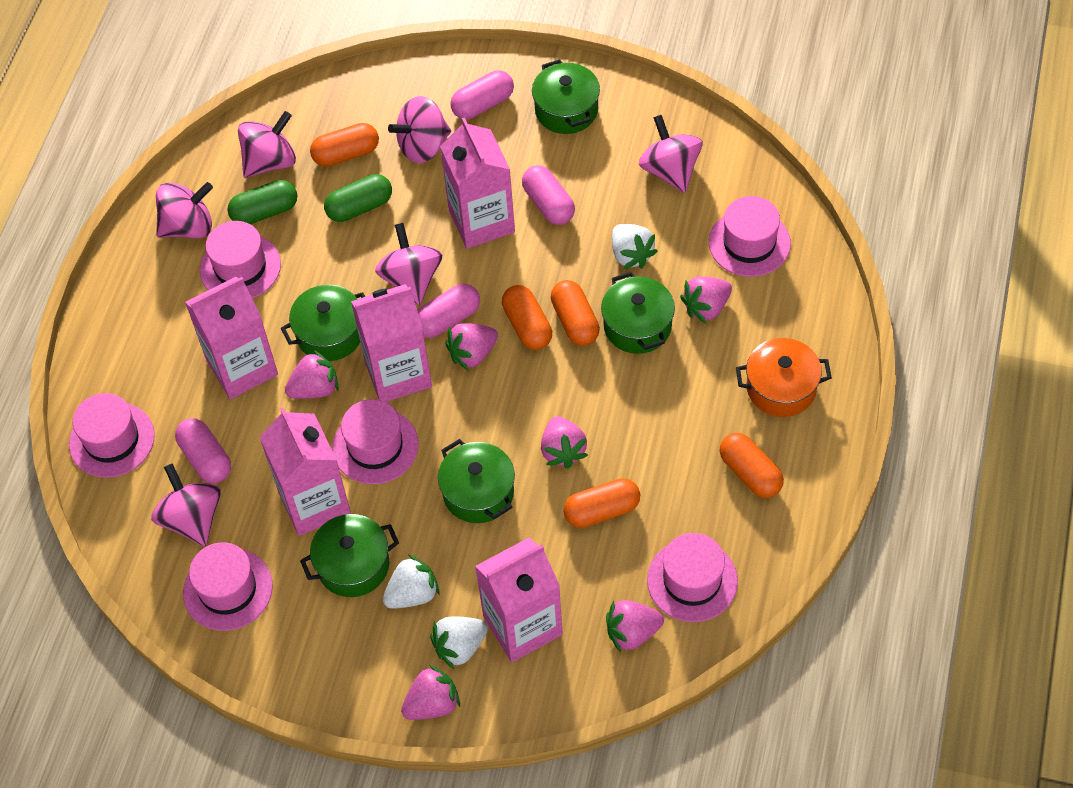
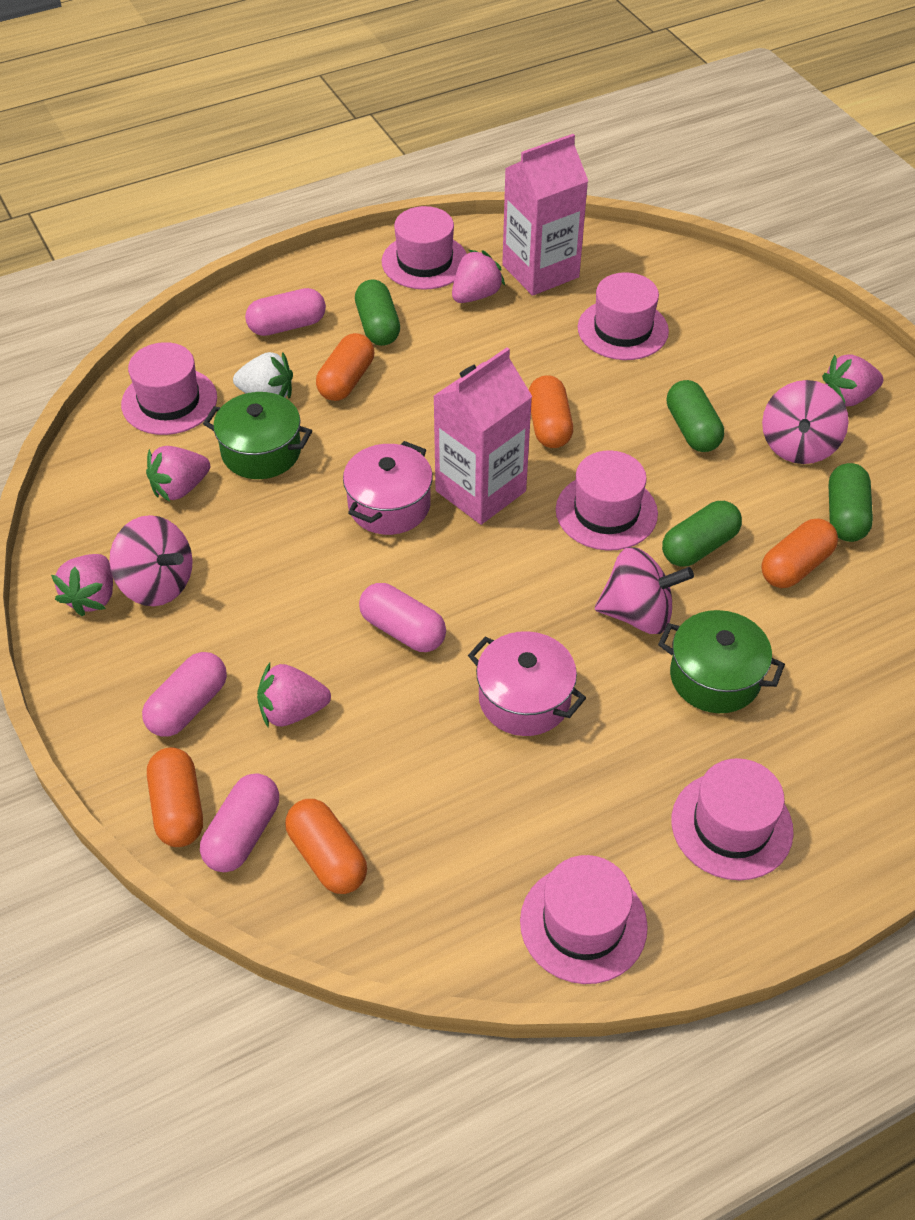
green capsule: 2 -> 4
green pot: 5 -> 2
orange pot: 1 -> 0
pink carton: 5 -> 2
pink pot: 0 -> 2
pink spinning top: 6 -> 3
pink strawberry: 6 -> 5
white strawberry: 3 -> 1

